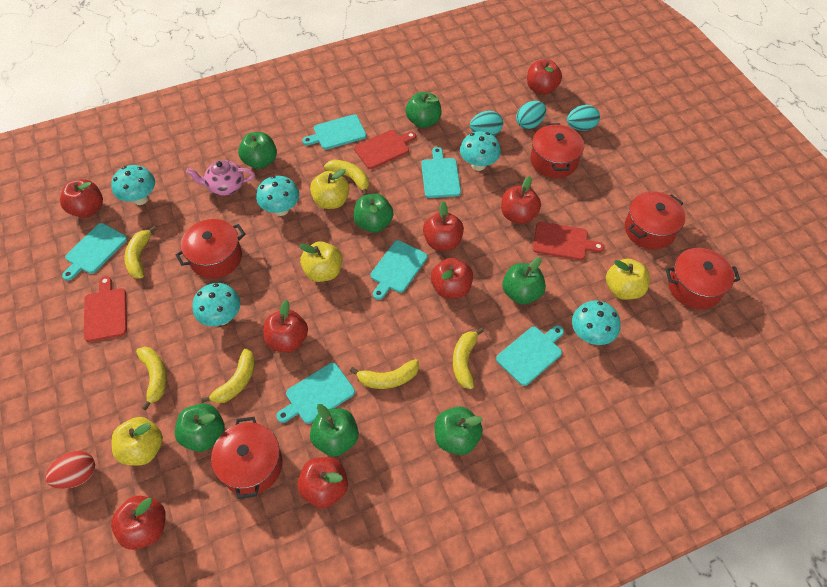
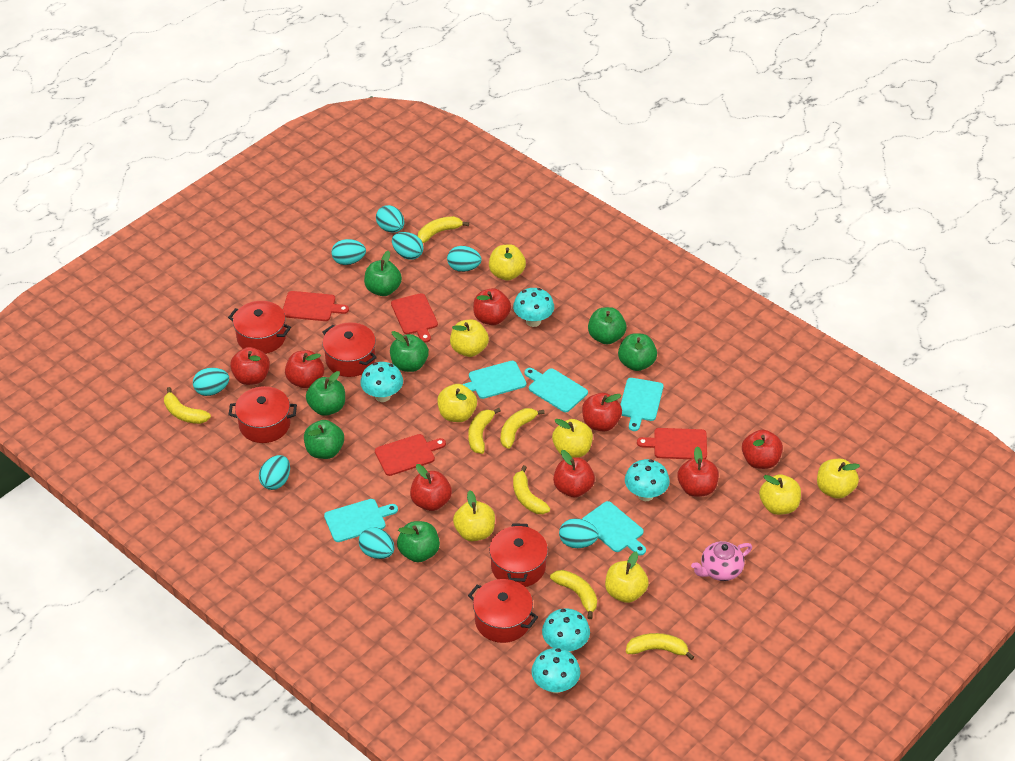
red cutting board: 3 -> 4
red egg: 1 -> 0
turquoise cutting board: 6 -> 5
turquoise egg: 3 -> 8
yellow apple: 4 -> 8
yellow banana: 6 -> 7

